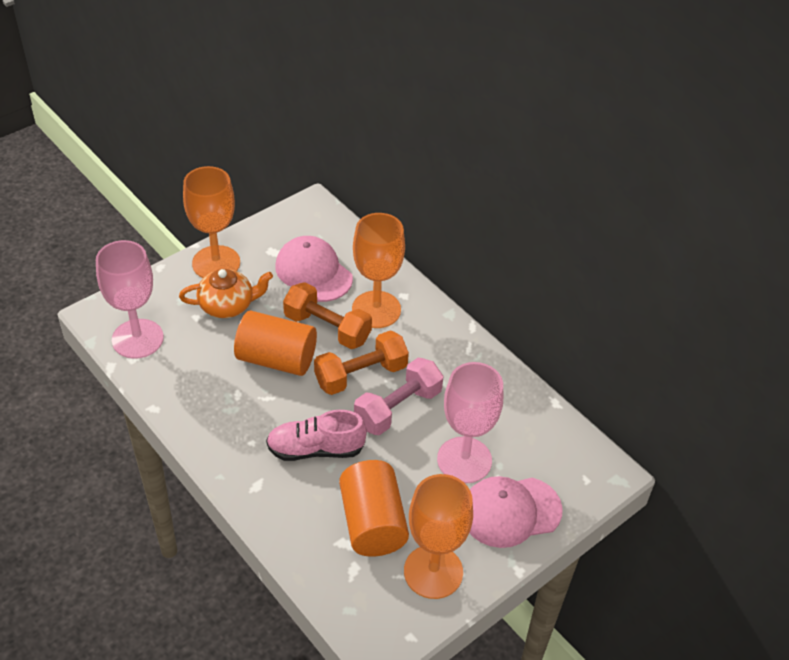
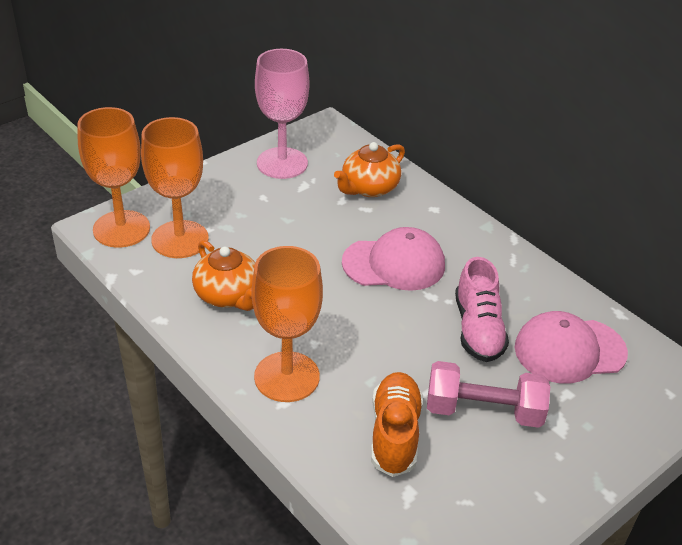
orange cylinder: 2 -> 0
orange dumbbell: 2 -> 0
orange shoe: 0 -> 1
orange teapot: 1 -> 2
pink goblet: 2 -> 1

